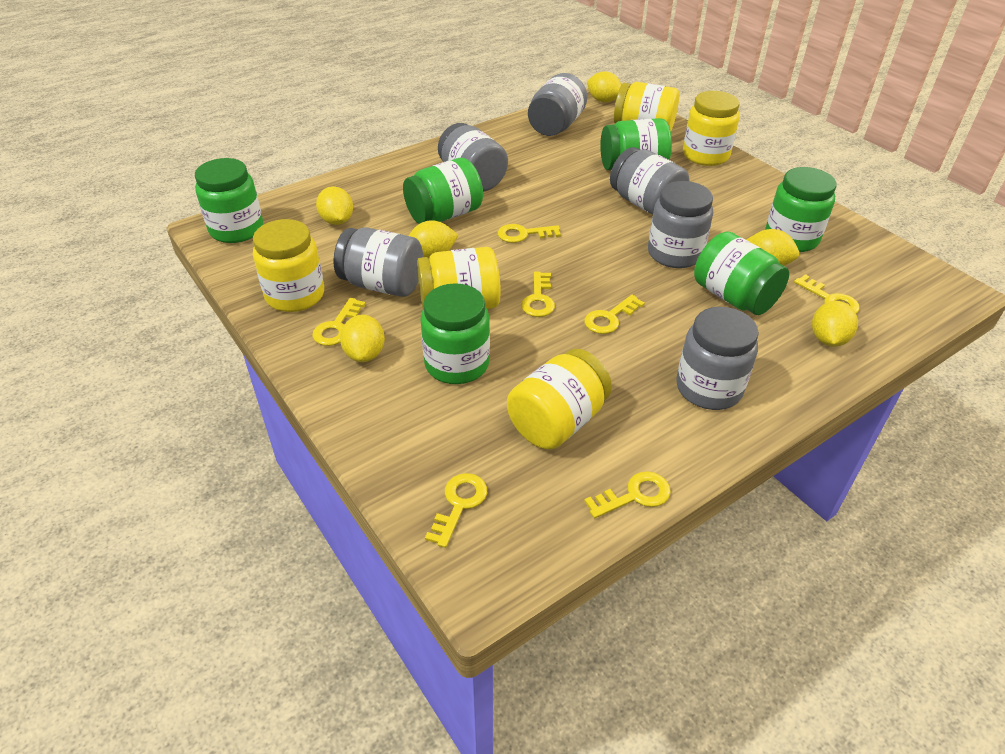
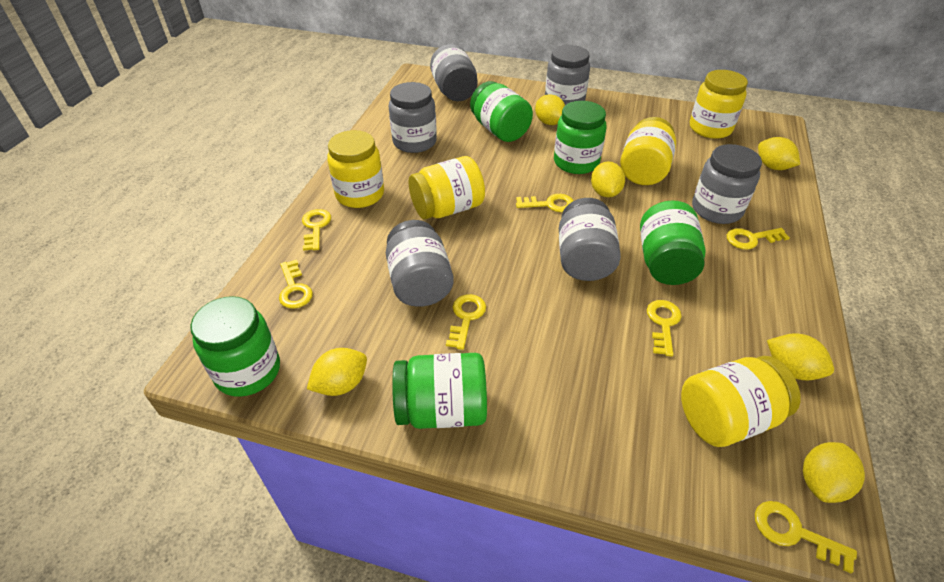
green jar: 6 -> 5

